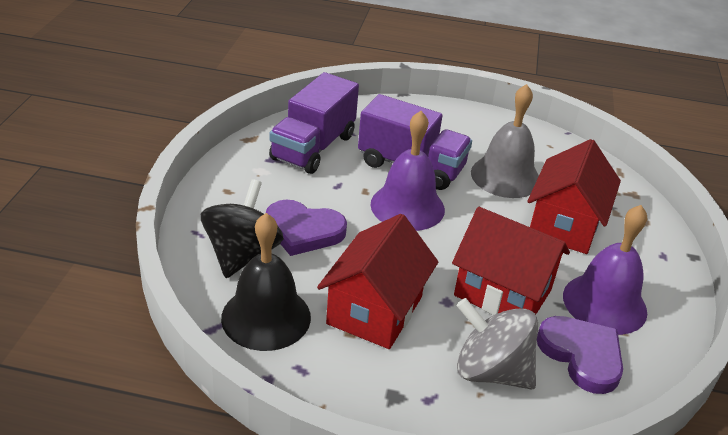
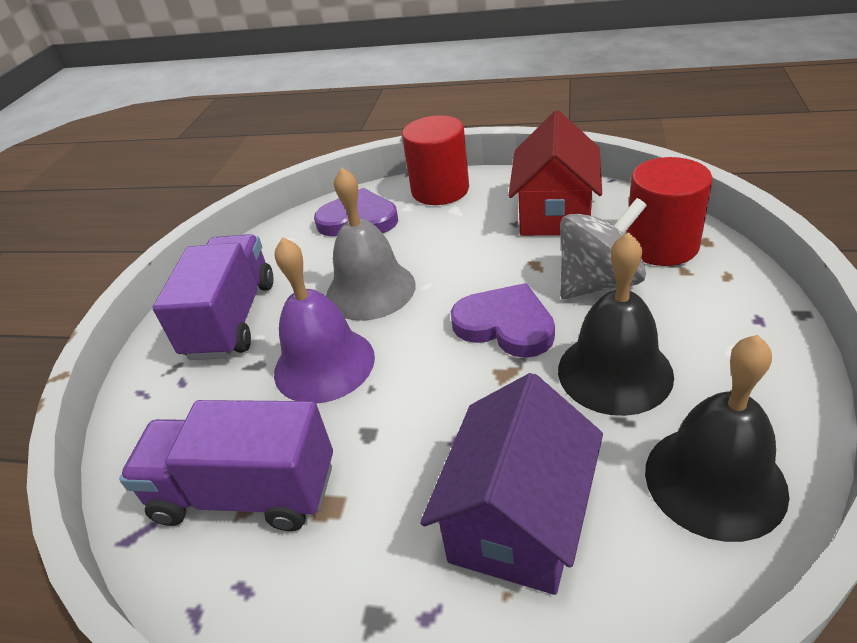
black bell: 1 -> 2
black spinning top: 1 -> 0
purple bell: 2 -> 1
purple house: 0 -> 1
red cylinder: 0 -> 2
red house: 3 -> 1

